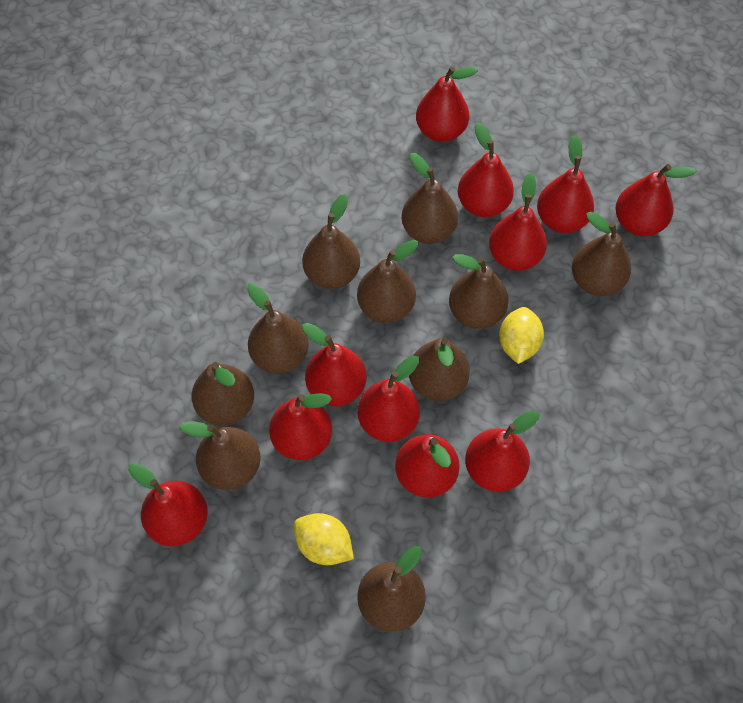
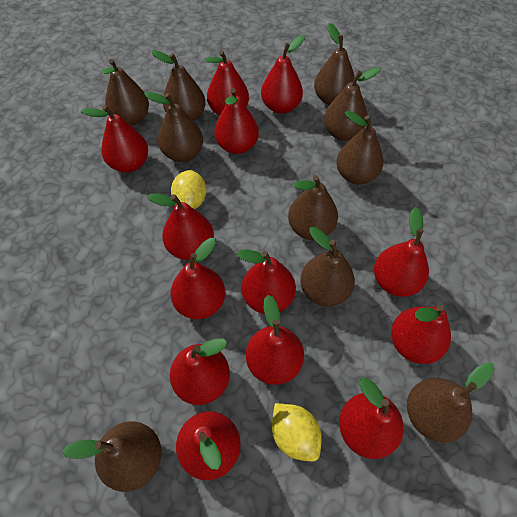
red pear: 11 -> 13

